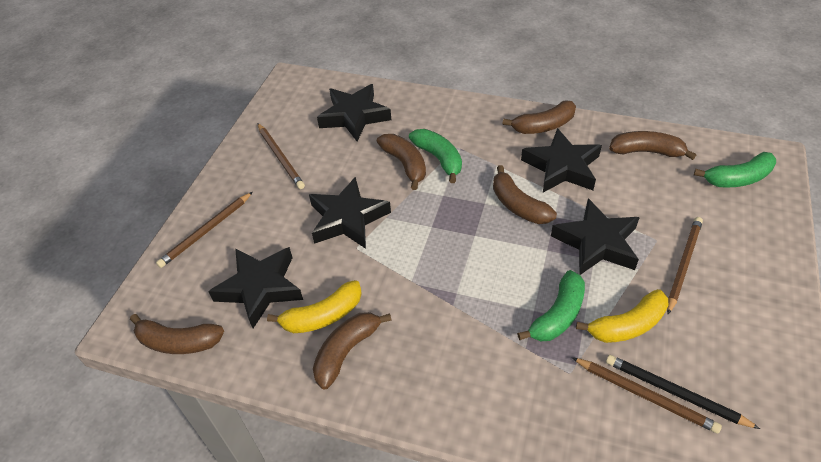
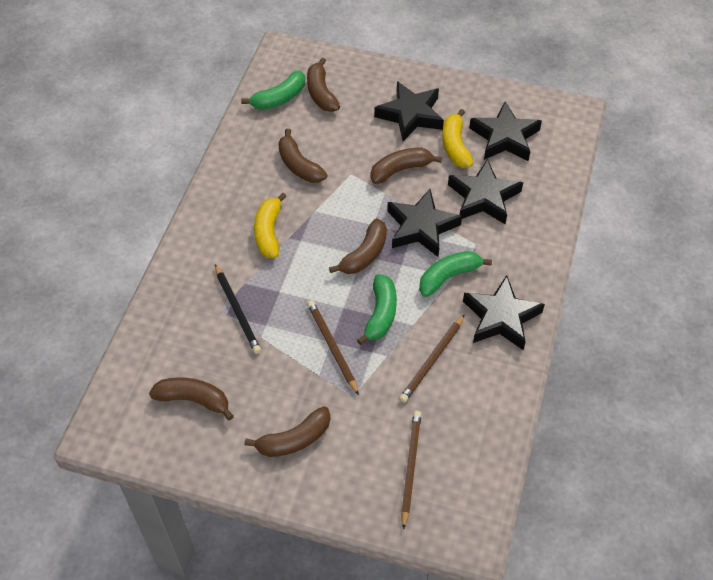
brown pencil: 4 -> 3

